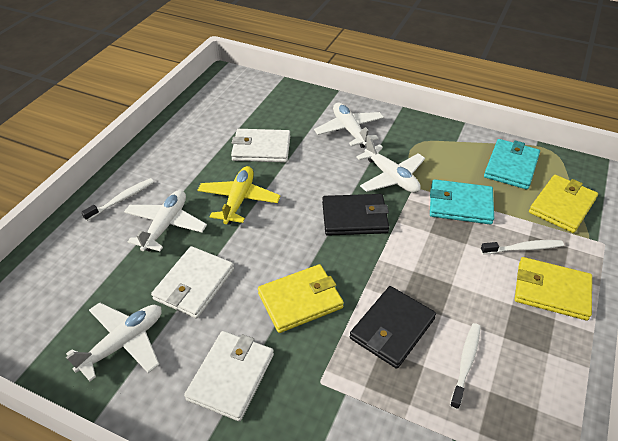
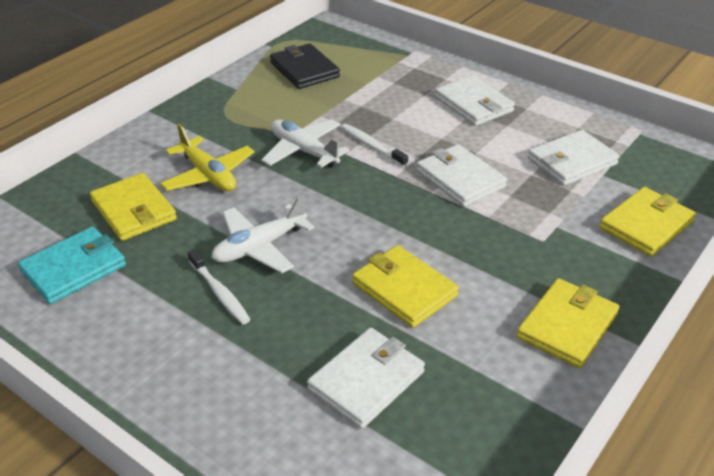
black wallet: 2 -> 1
turquoise wallet: 2 -> 1
white plane: 4 -> 2
white toothbrush: 3 -> 2
white wallet: 3 -> 4
yellow wallet: 3 -> 4

